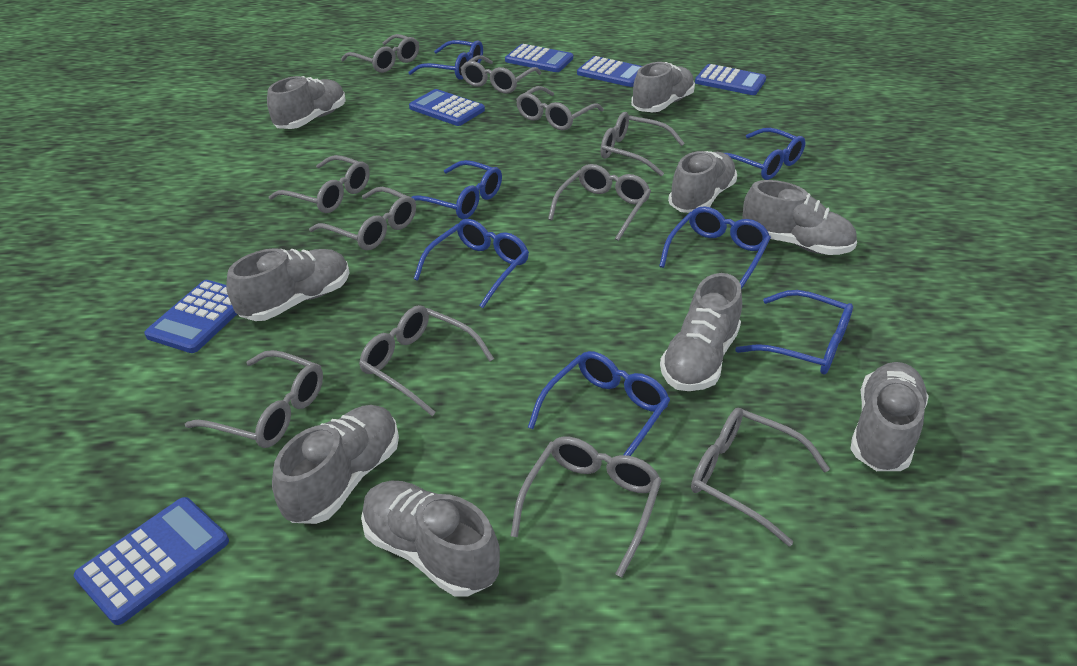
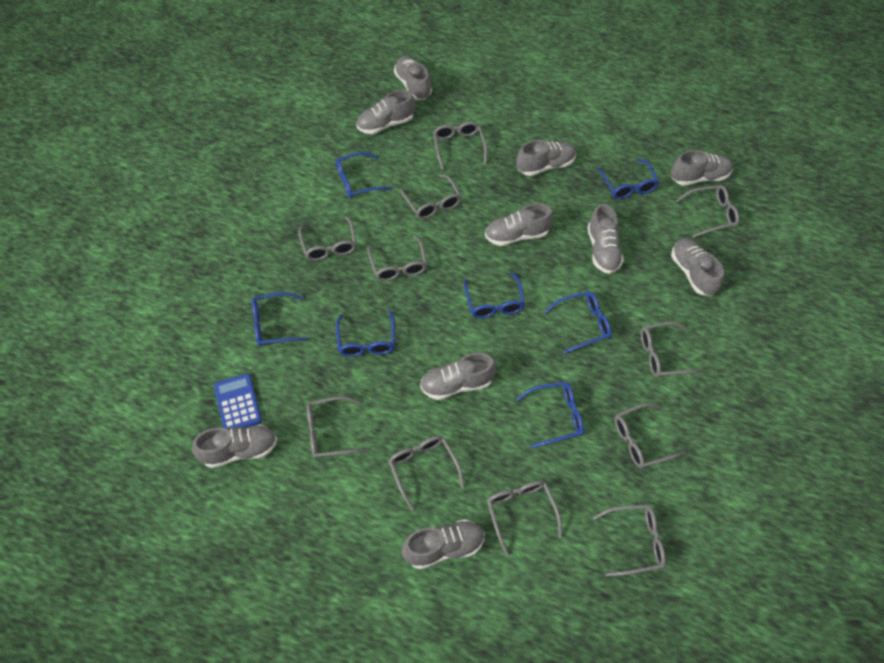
blue calculator: 6 -> 1
grey shoe: 9 -> 10

